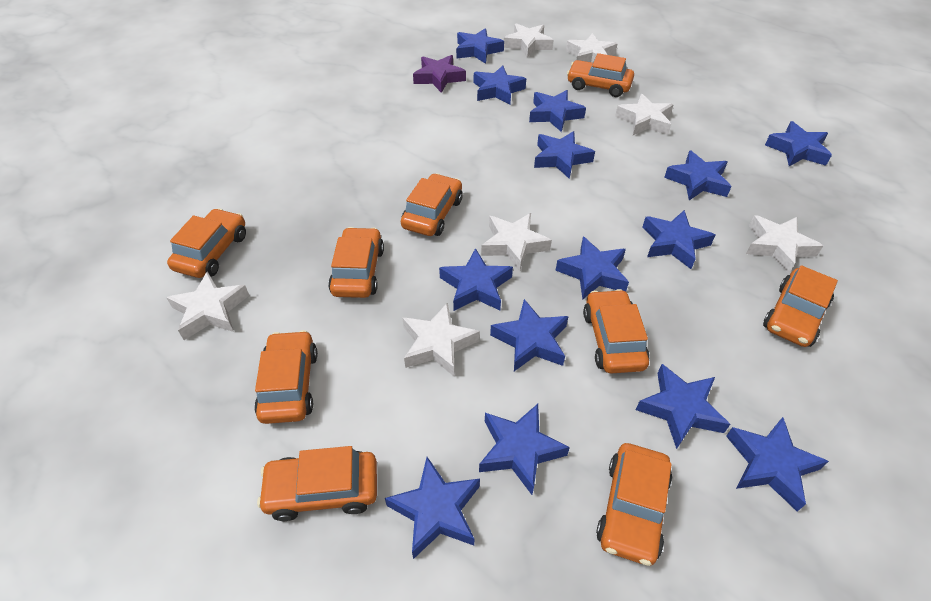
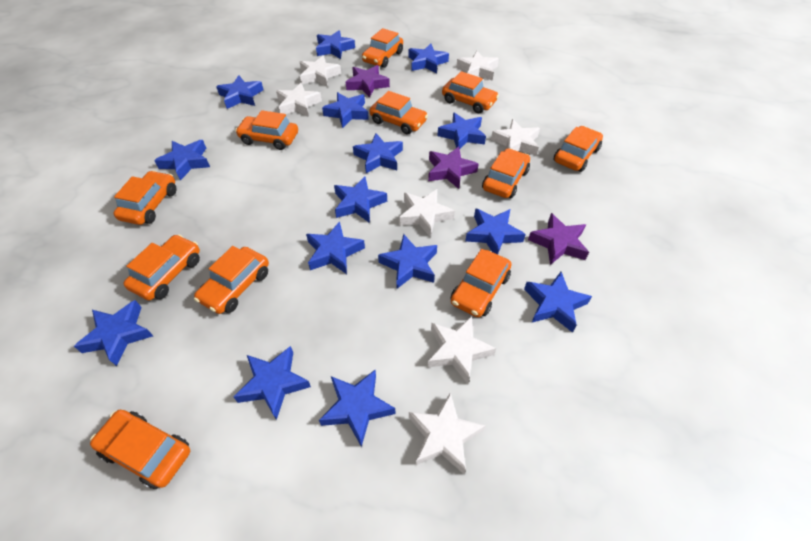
blue star: 14 -> 15
orange car: 9 -> 11
purple star: 1 -> 3

